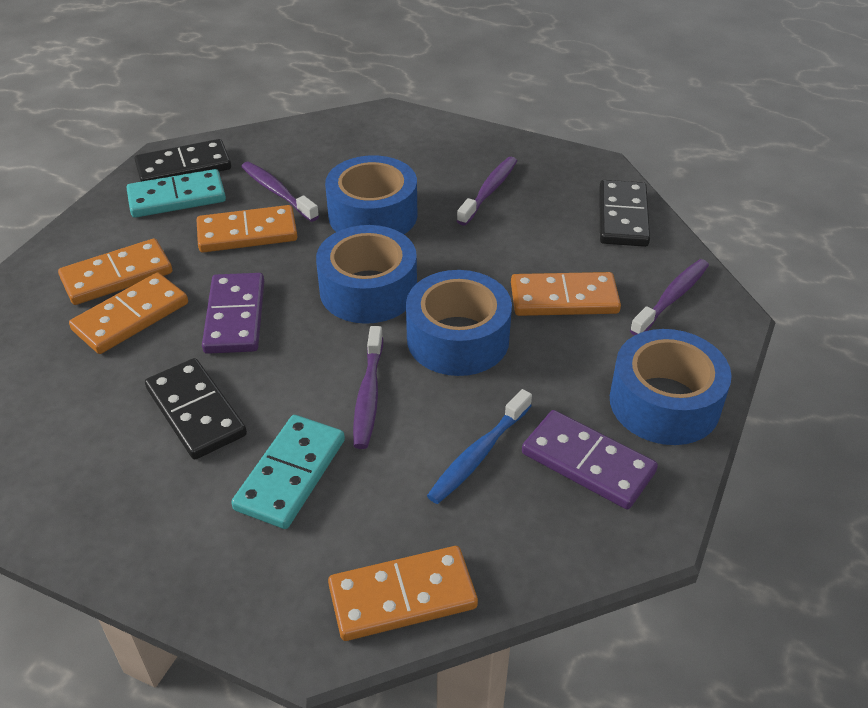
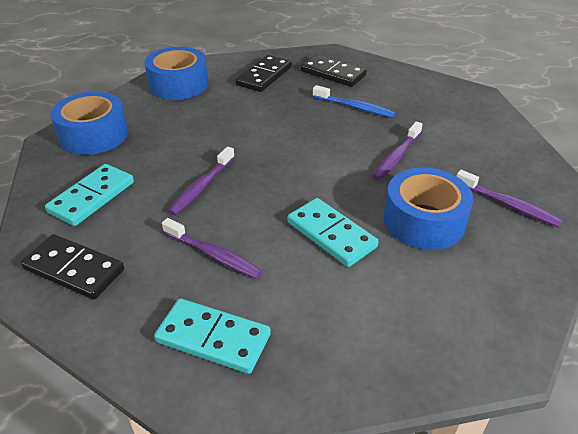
blue tape: 4 -> 3
orange domino: 5 -> 0
purple domino: 2 -> 0
turquoise domino: 2 -> 3

